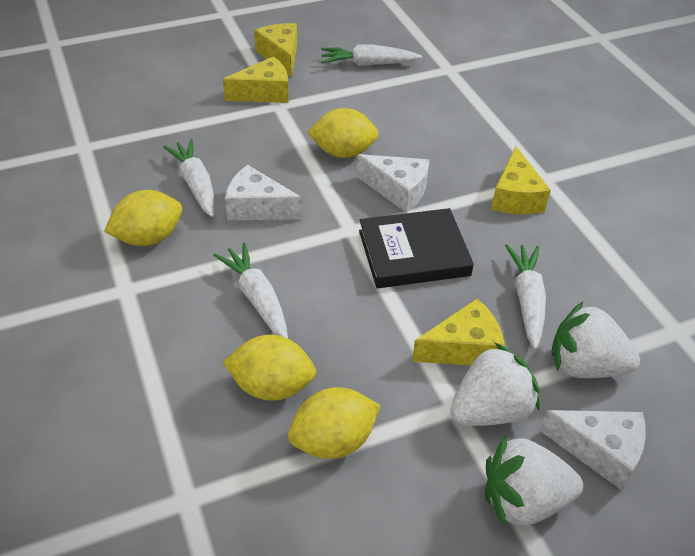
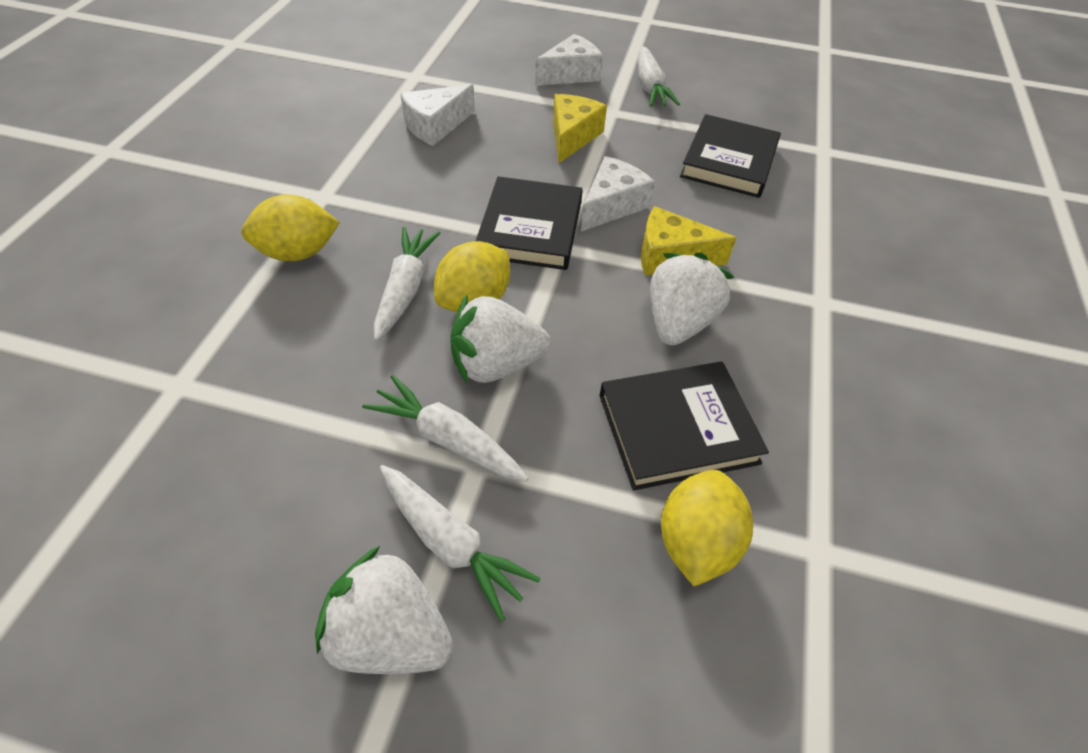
black book: 1 -> 3
yellow cheese: 4 -> 2
yellow lemon: 4 -> 3

